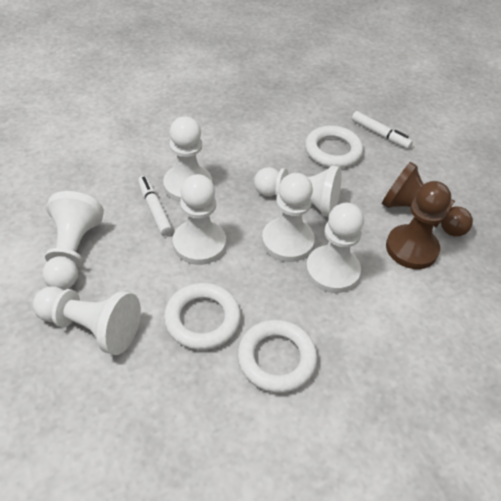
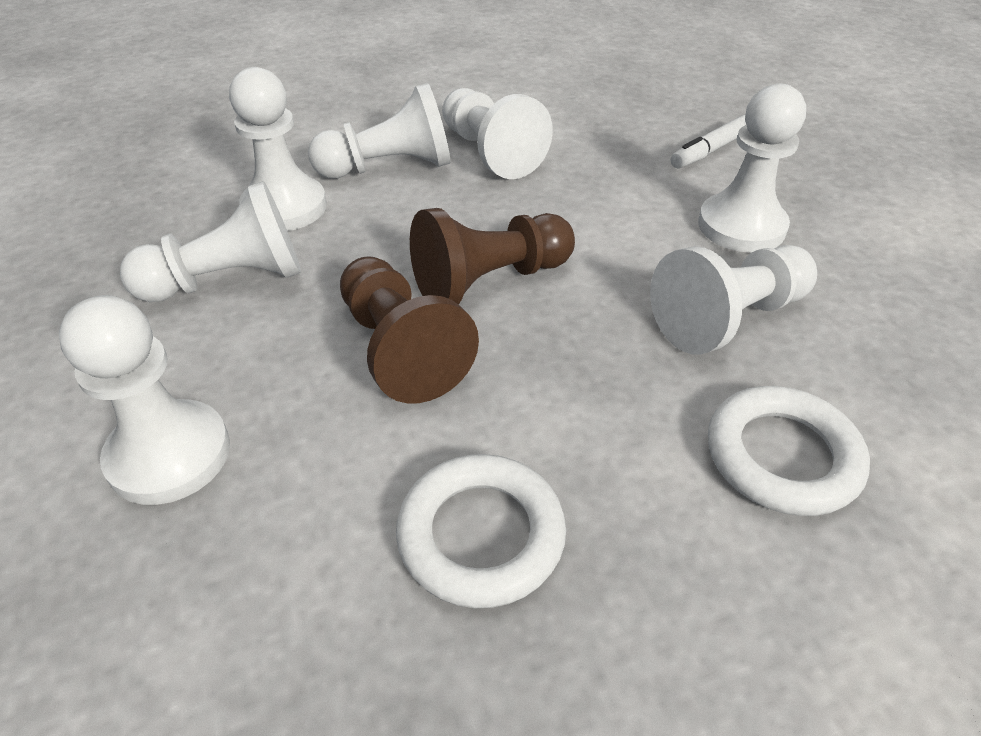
white marker: 2 -> 1
white ring: 3 -> 2

